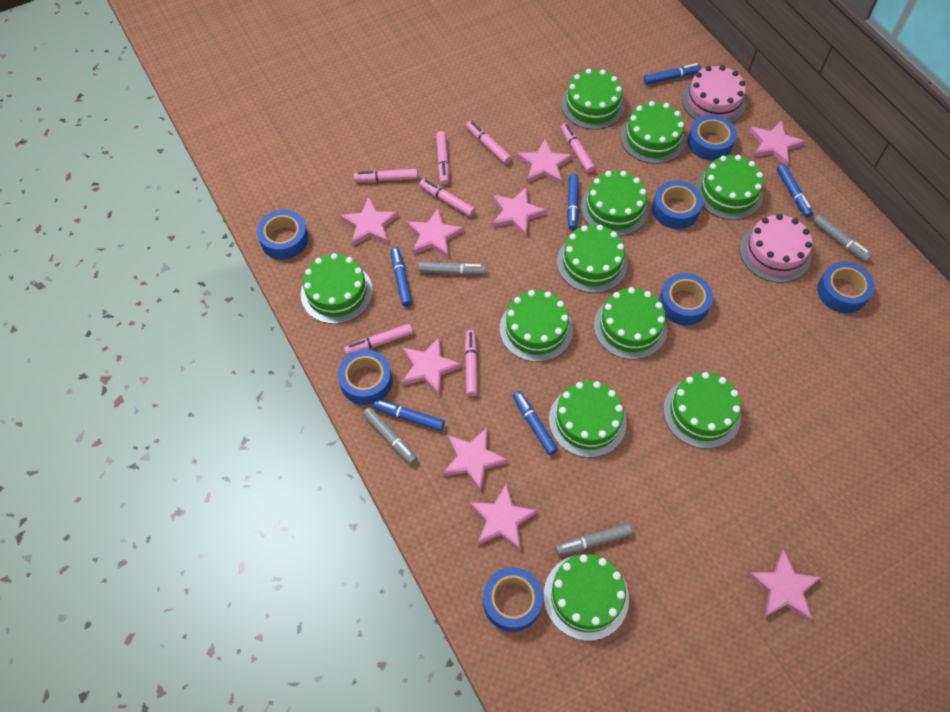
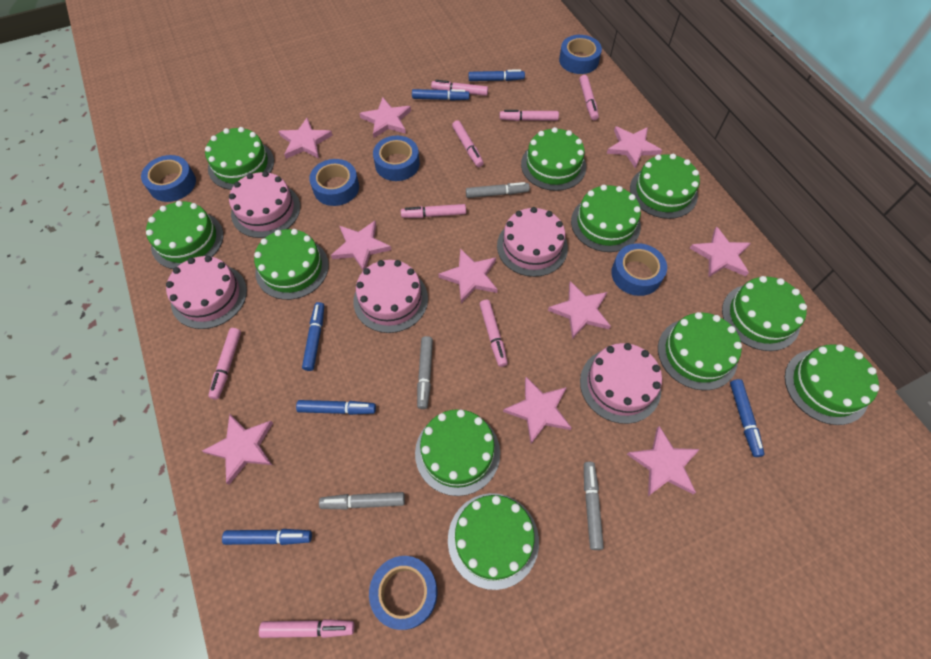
blue tape: 7 -> 6
pink cake: 2 -> 5
pink marker: 7 -> 8
pink star: 9 -> 10

